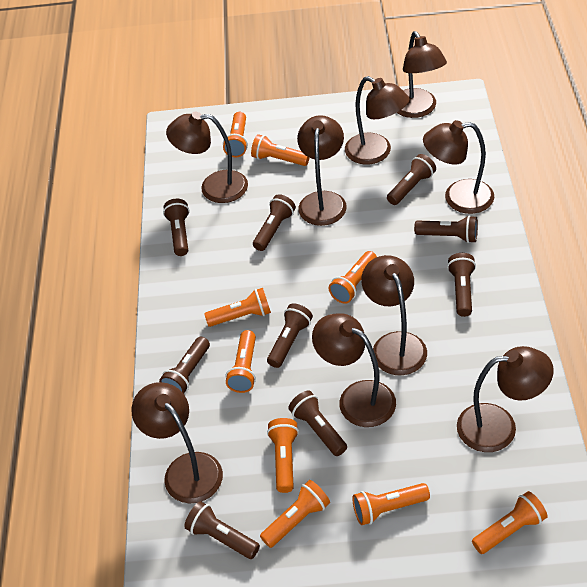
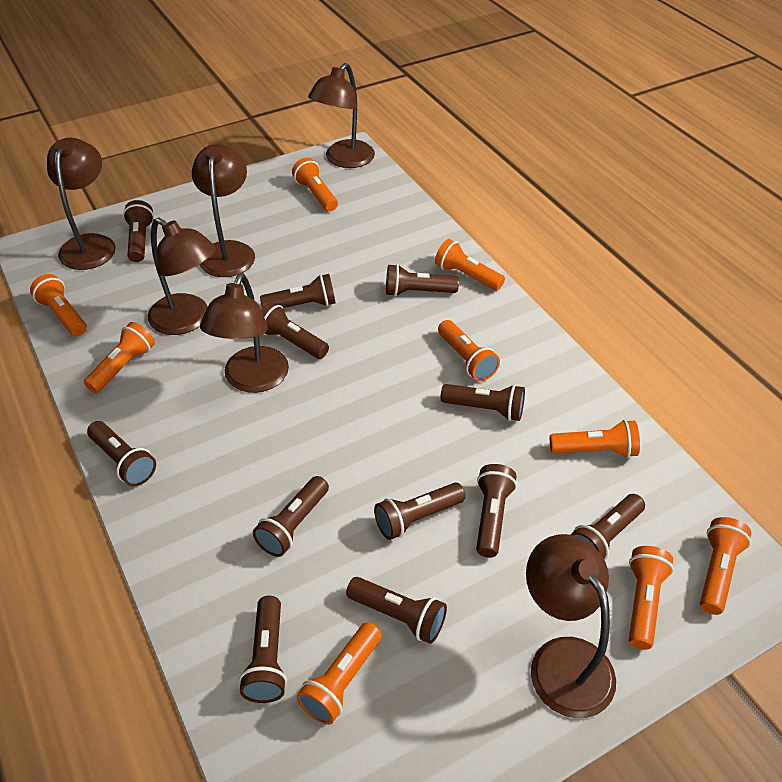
brown flashlight: 9 -> 12
brown lamp: 9 -> 6

